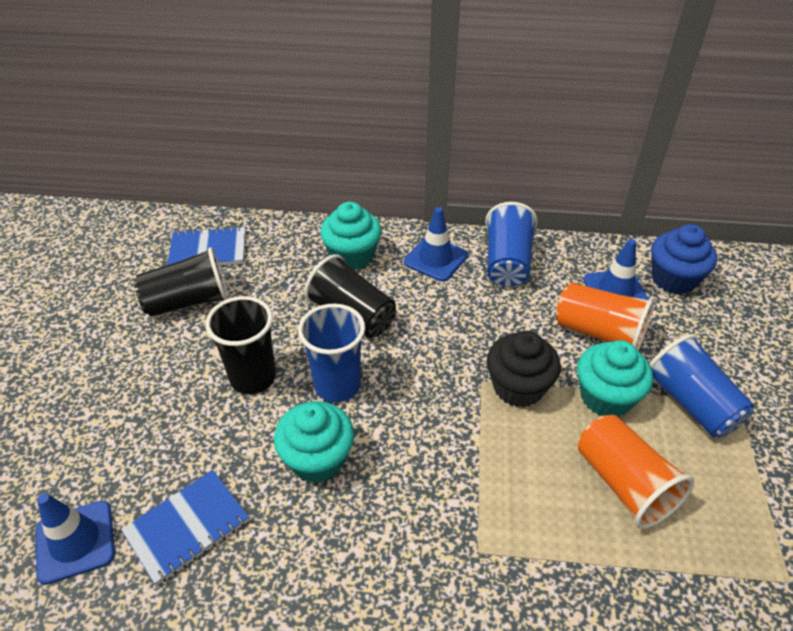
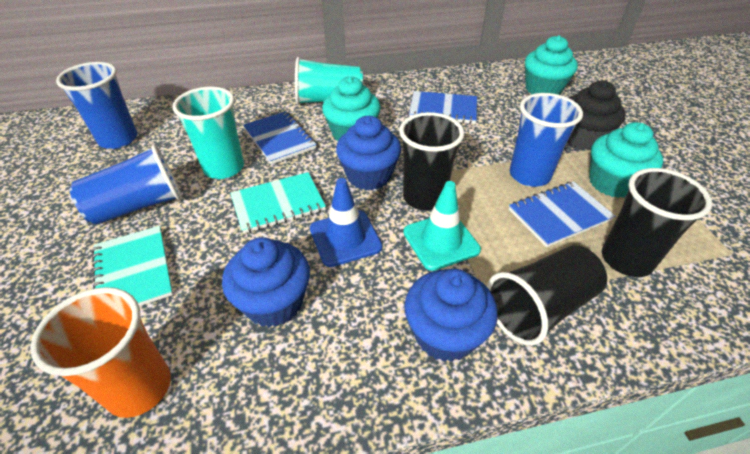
blue cupcake: 1 -> 3
blue notebook: 2 -> 3
blue traffic cone: 3 -> 1
orange cup: 2 -> 1
turquoise cup: 0 -> 2
turquoise notebook: 0 -> 2
turquoise traffic cone: 0 -> 1

